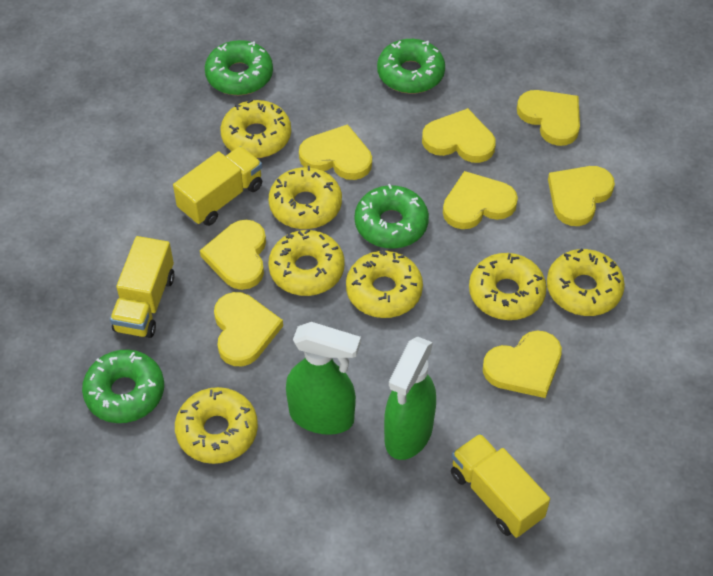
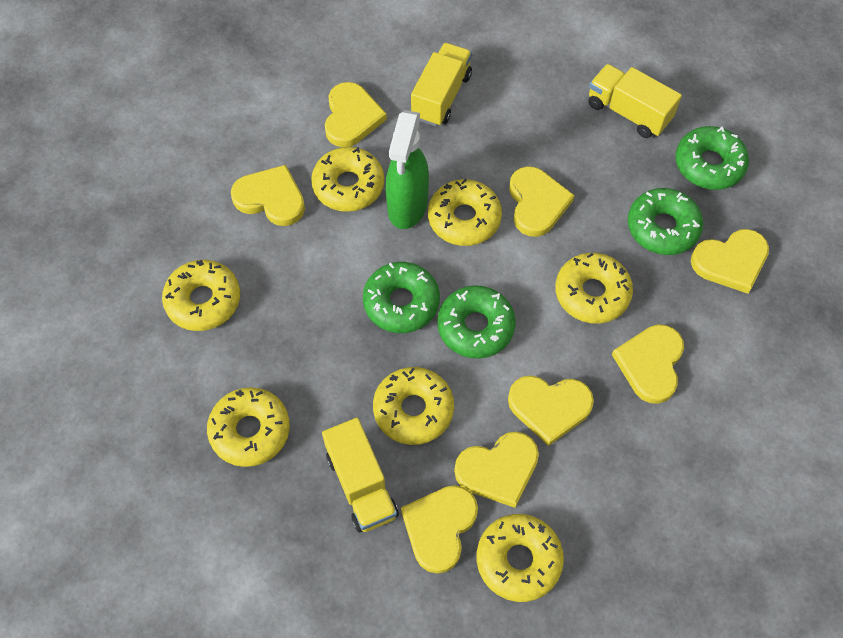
green spray bottle: 2 -> 1

